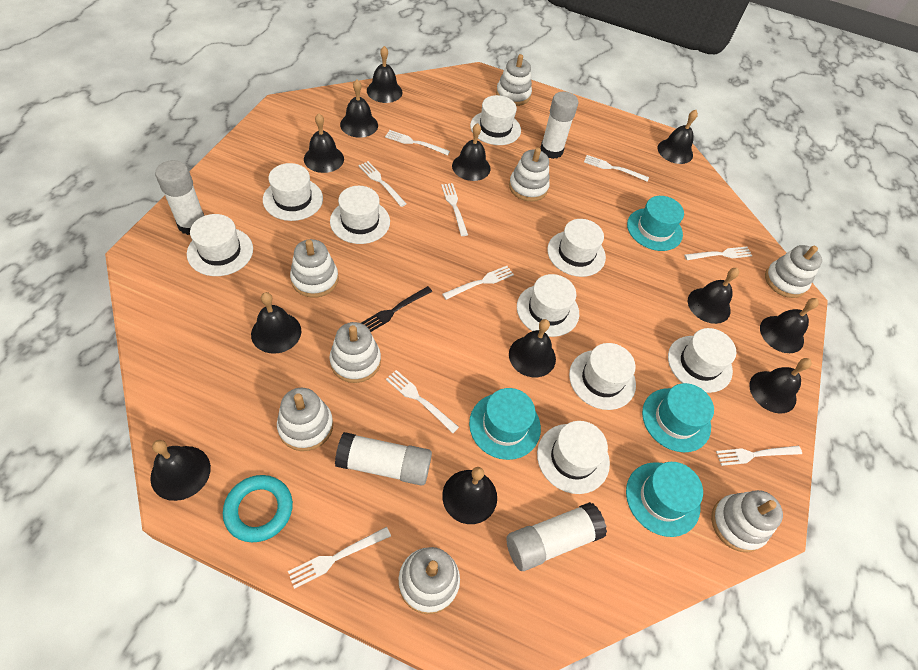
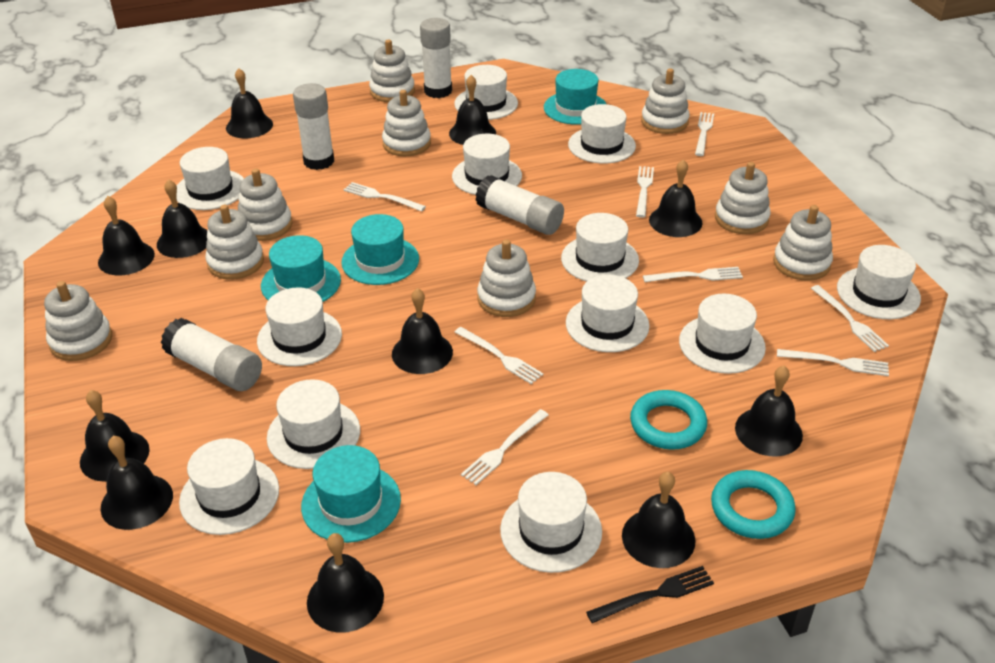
black bell: 12 -> 11
turquoise ring: 1 -> 2
white fork: 9 -> 8
white hat: 9 -> 12
white stacking toy: 8 -> 9

